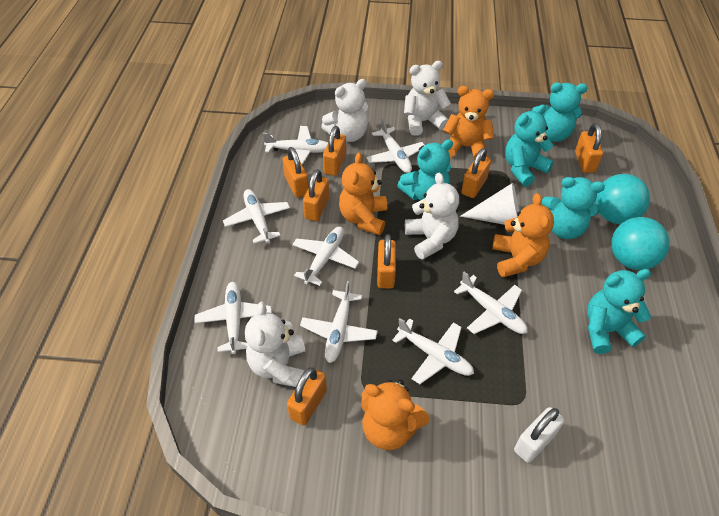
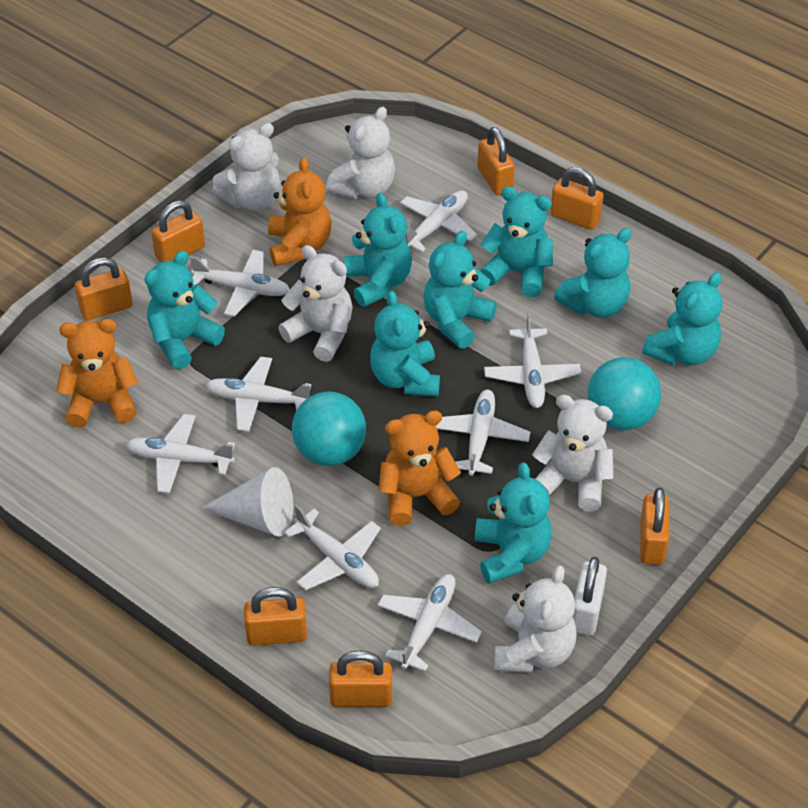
orange teddy bear: 4 -> 3
turquoise teddy bear: 5 -> 8
white teddy bear: 4 -> 5

